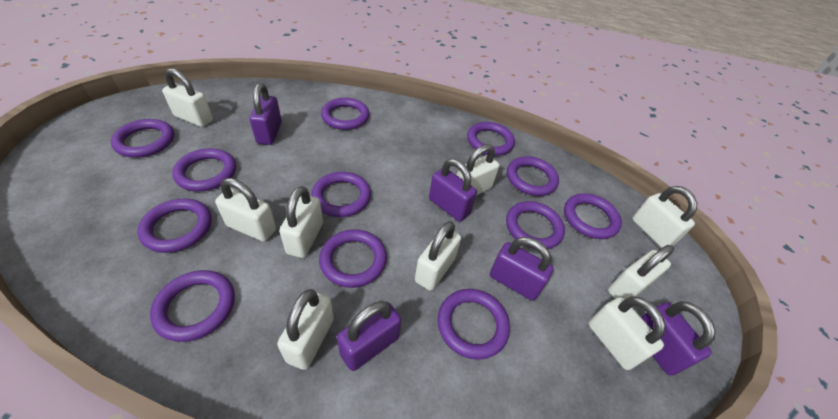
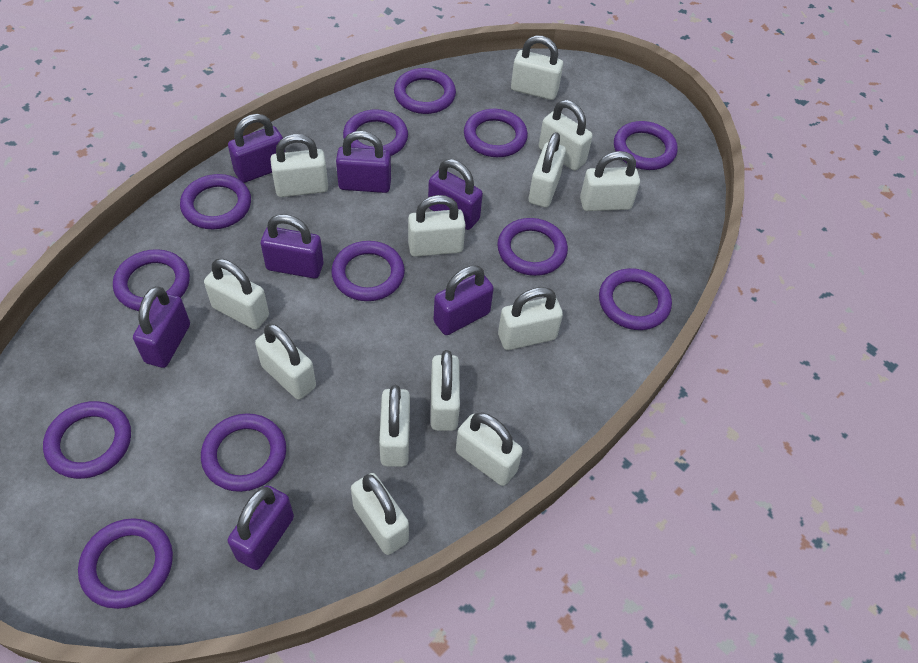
purple padlock: 5 -> 7
white padlock: 9 -> 13

